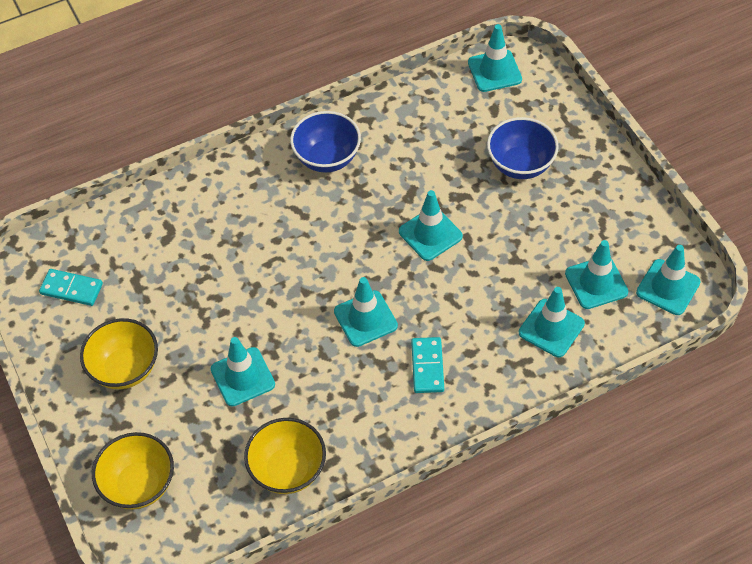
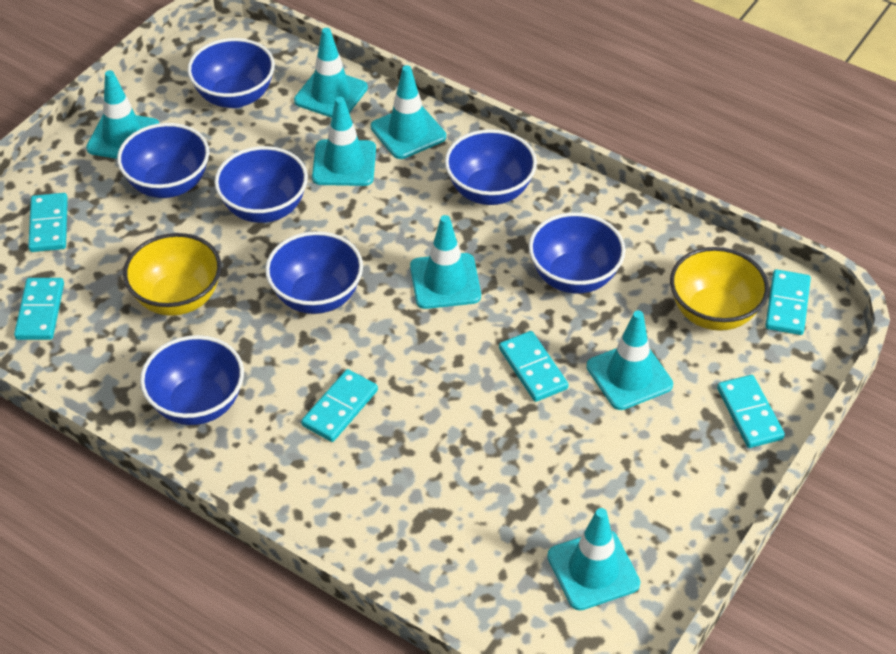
blue bowl: 2 -> 7
turquoise domino: 2 -> 6
yellow bowl: 3 -> 2

